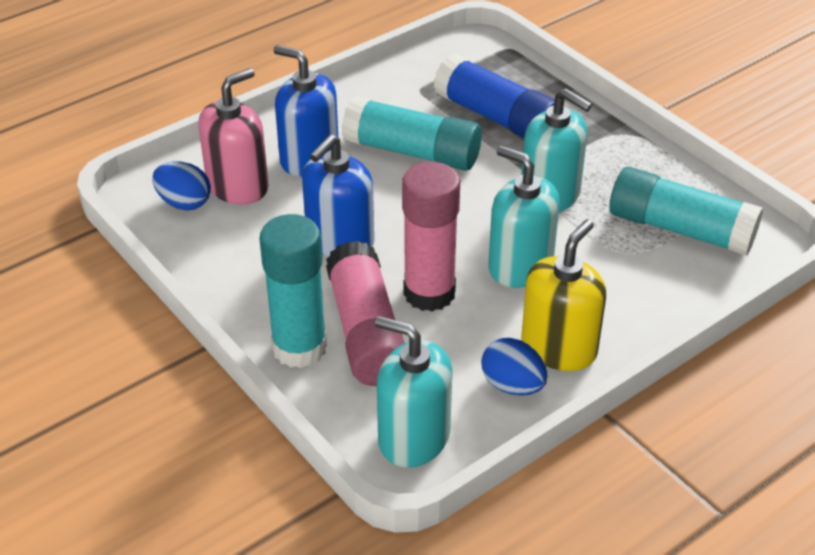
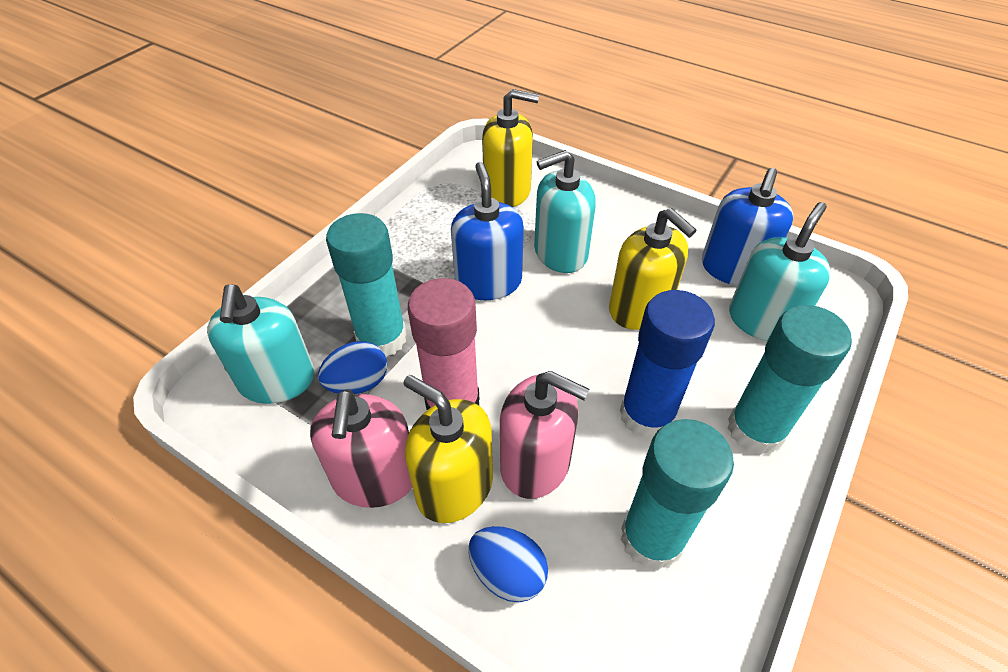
pink glue stick: 2 -> 1
pink soap dispenser: 1 -> 2
yellow soap dispenser: 1 -> 3

